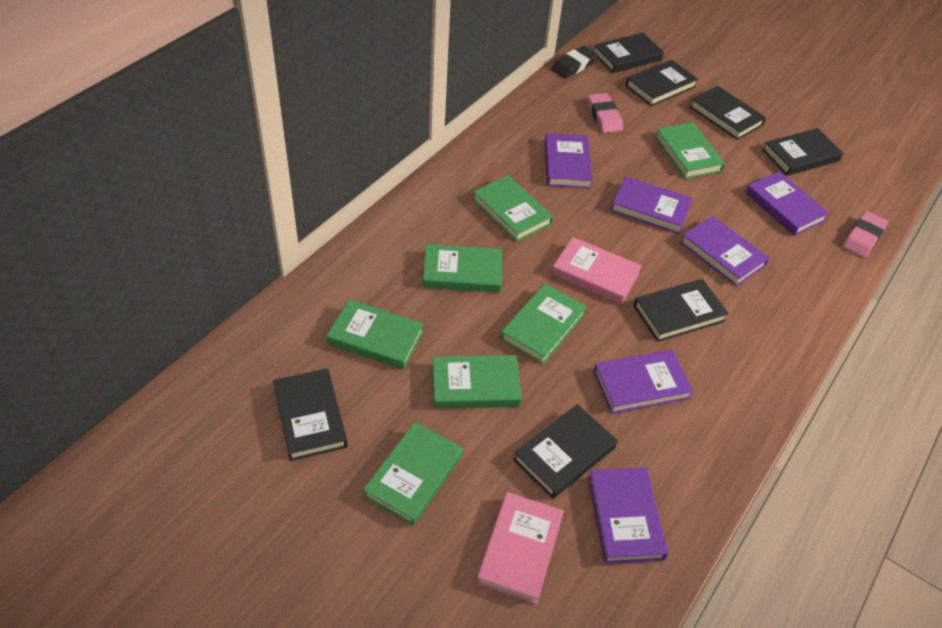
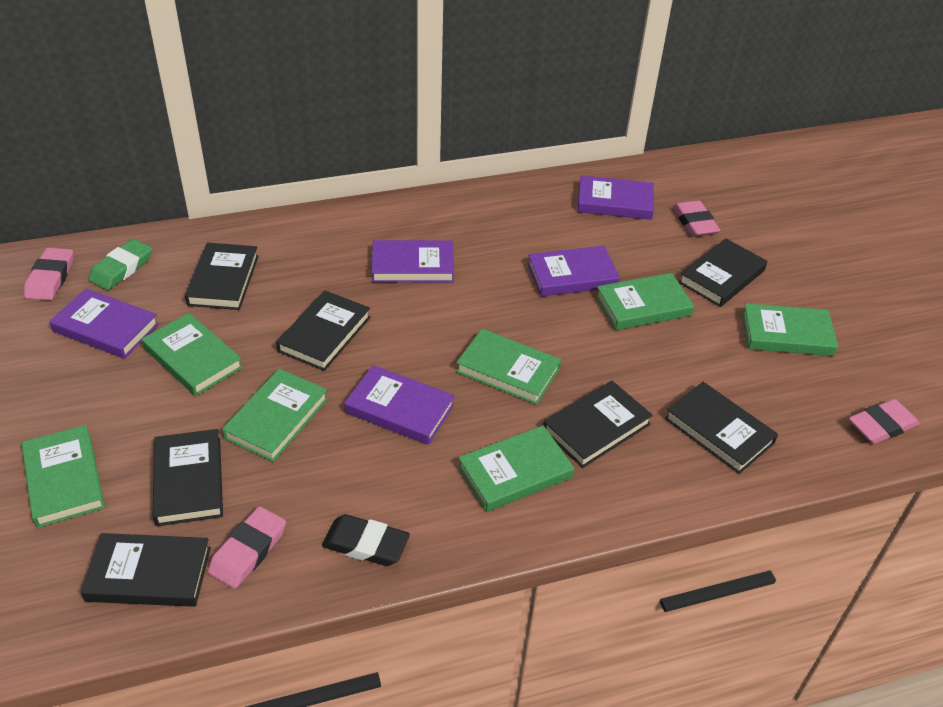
green eraser: 0 -> 1
pink book: 2 -> 0
pink eraser: 2 -> 4
purple book: 6 -> 5

